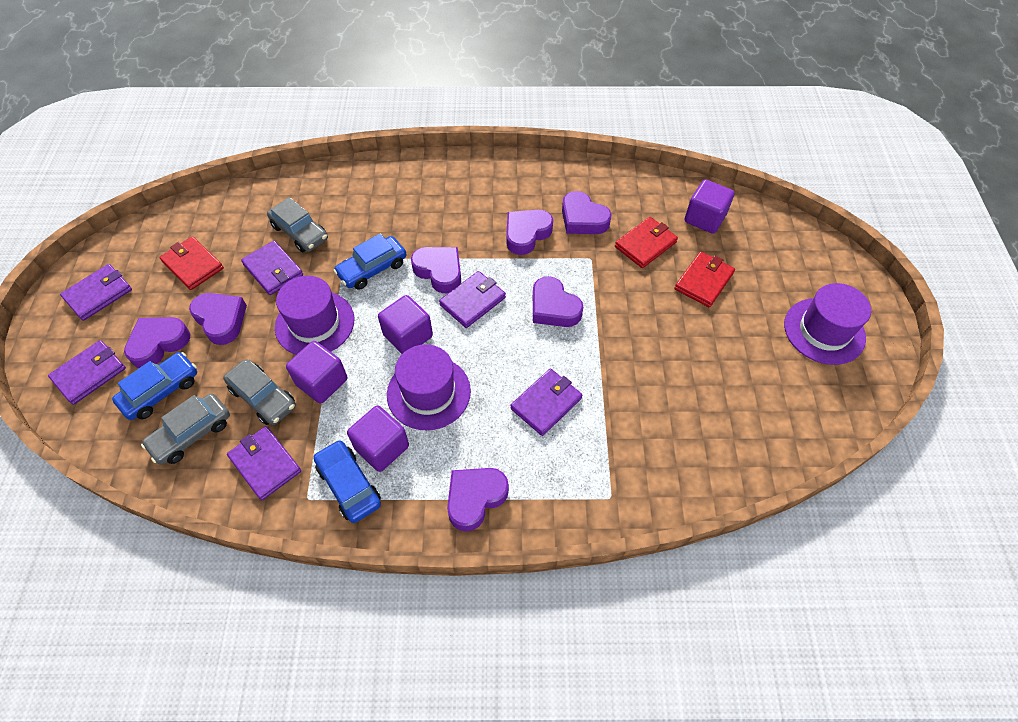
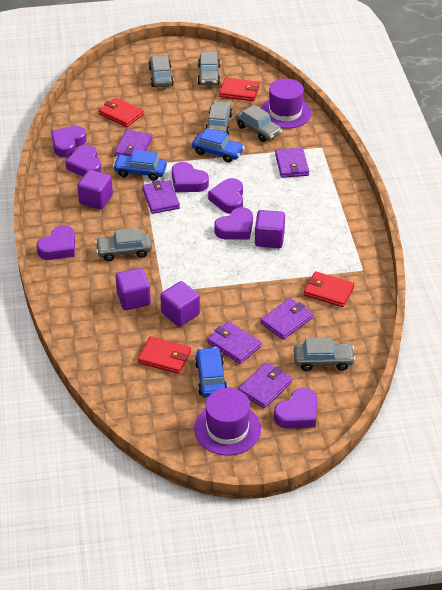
grey car: 3 -> 6
purple hat: 3 -> 2
red wallet: 3 -> 4

